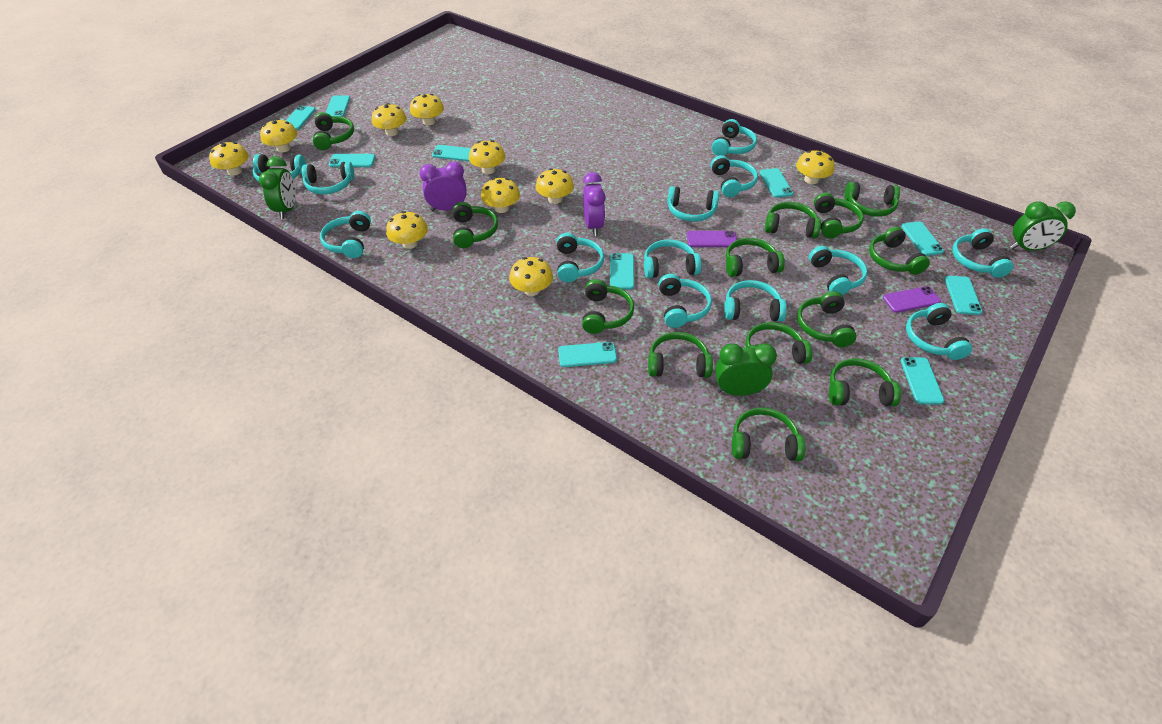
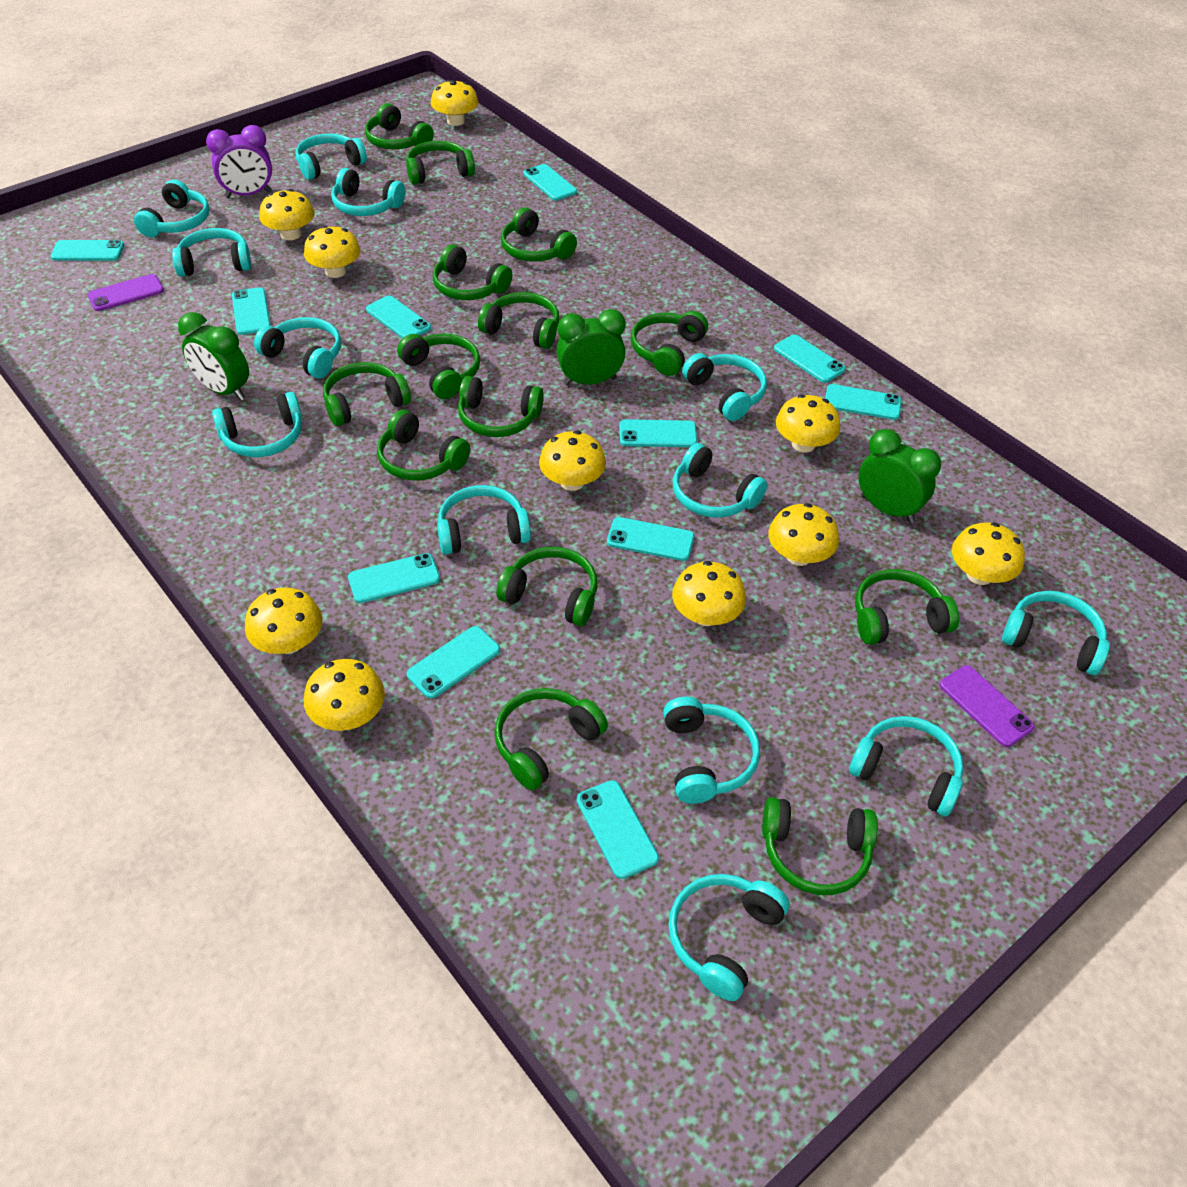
green headphones: 13 -> 14
purple clock: 2 -> 1
turquoise phone: 10 -> 11

